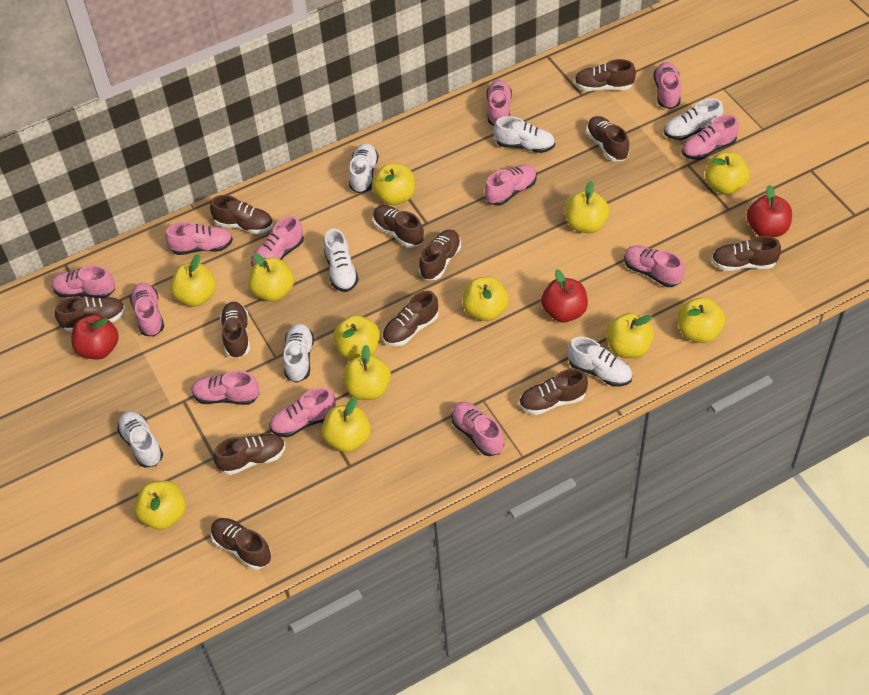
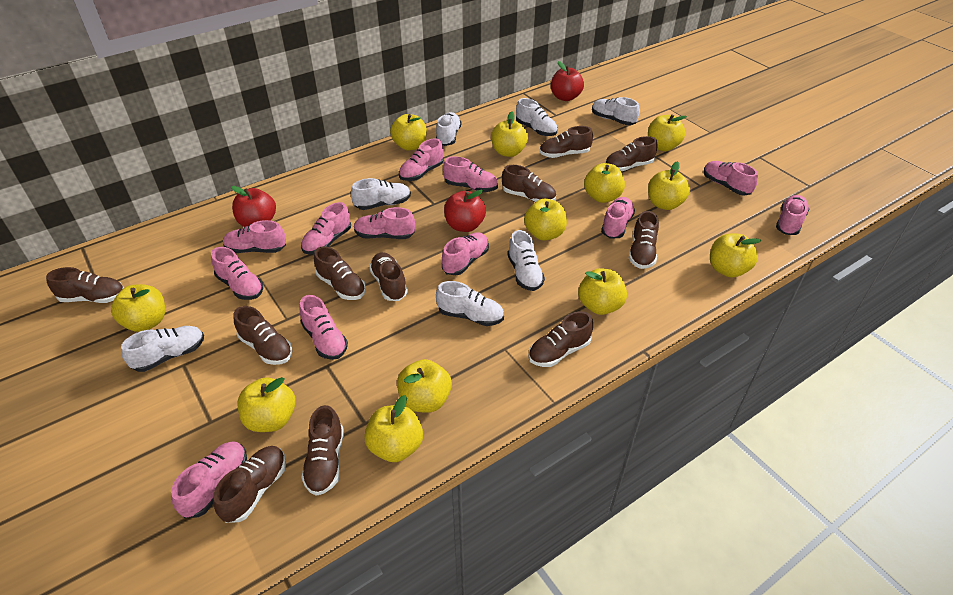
brown shoe: 12 -> 11

